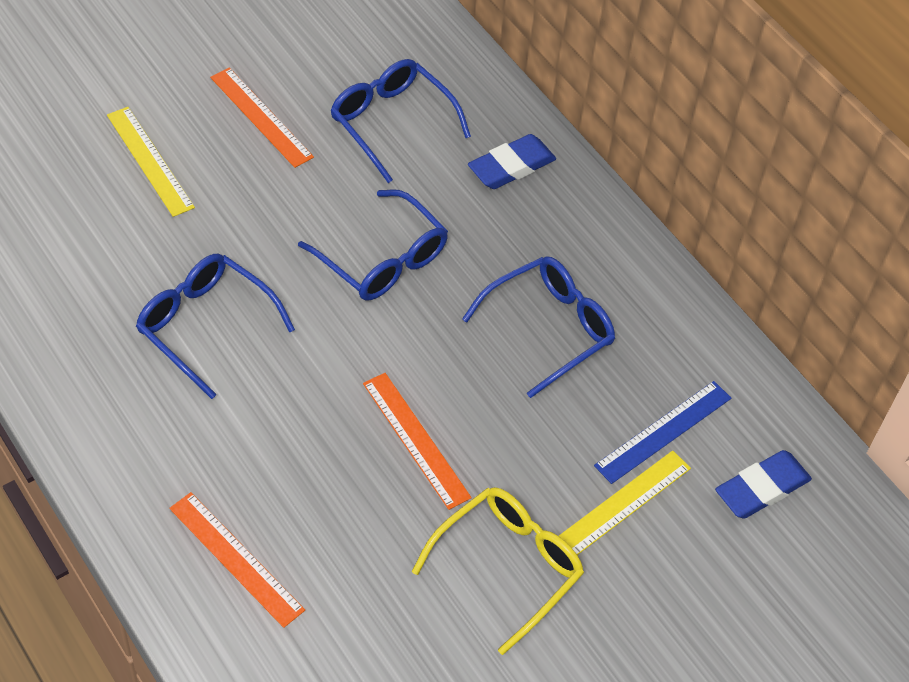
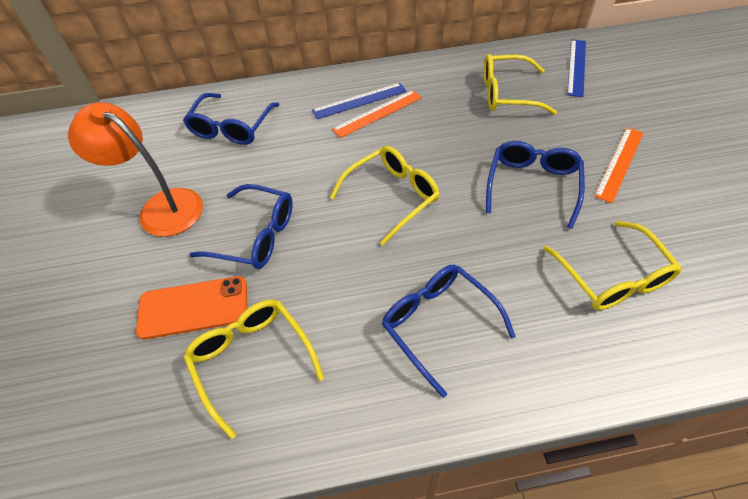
blue eraser: 2 -> 0
blue ruler: 1 -> 2
orange lamp: 0 -> 1
orange phone: 0 -> 1
orange ruler: 3 -> 2
yellow glasses: 1 -> 4
yellow ruler: 2 -> 0

